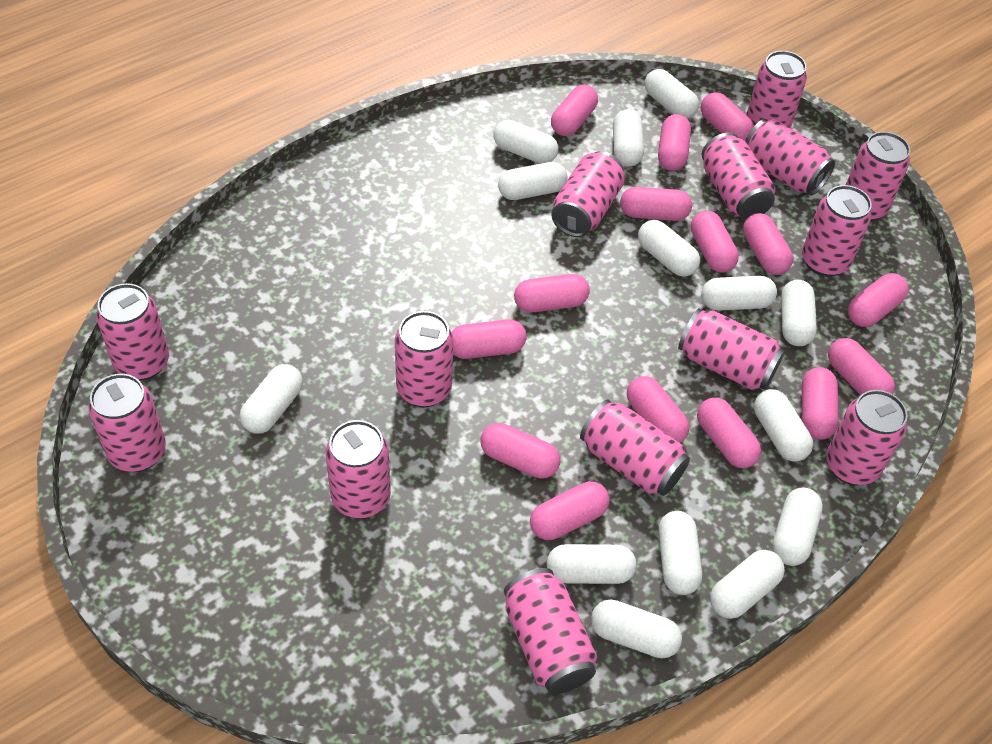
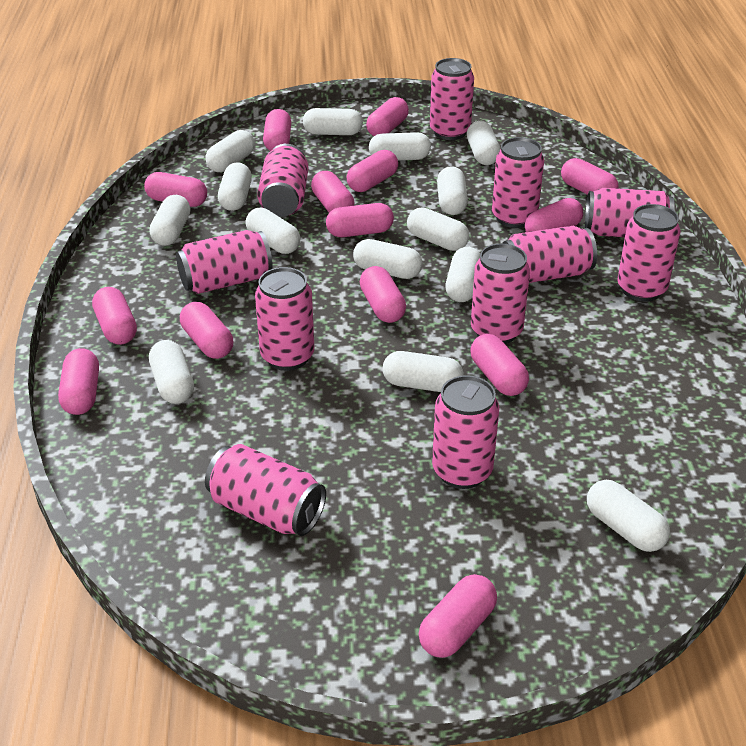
pink can: 14 -> 11
pink capsule: 15 -> 14

